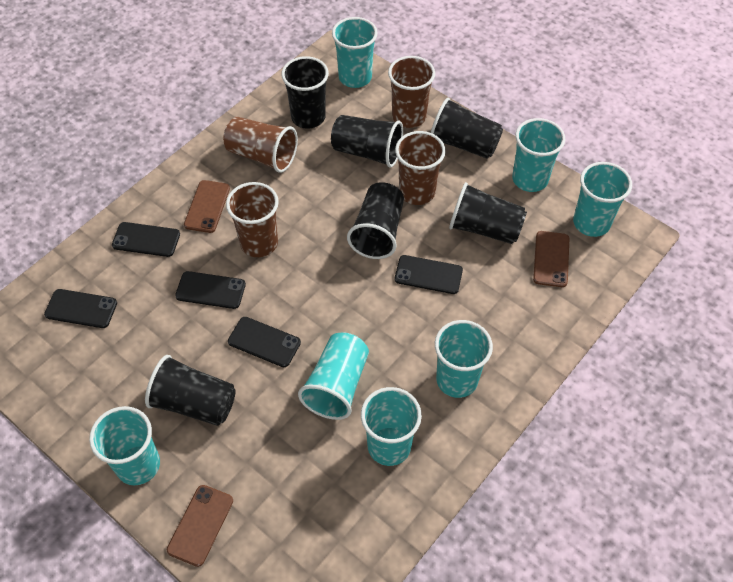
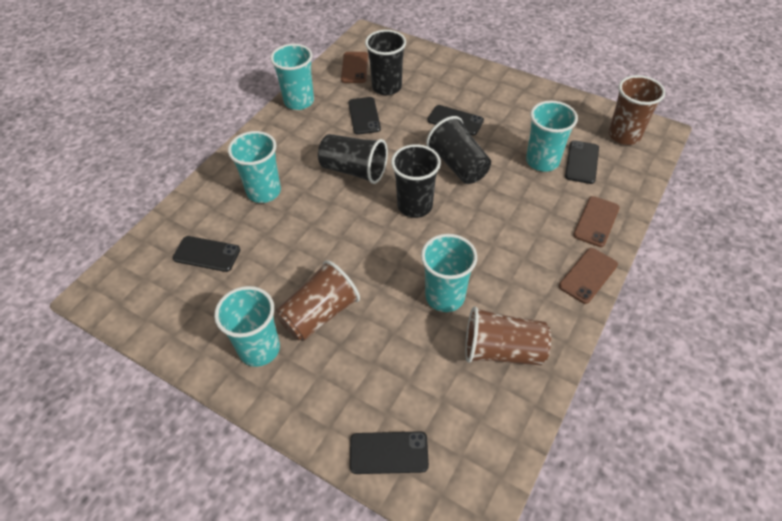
black cup: 6 -> 4
brown cup: 4 -> 3
turquoise cup: 7 -> 5

